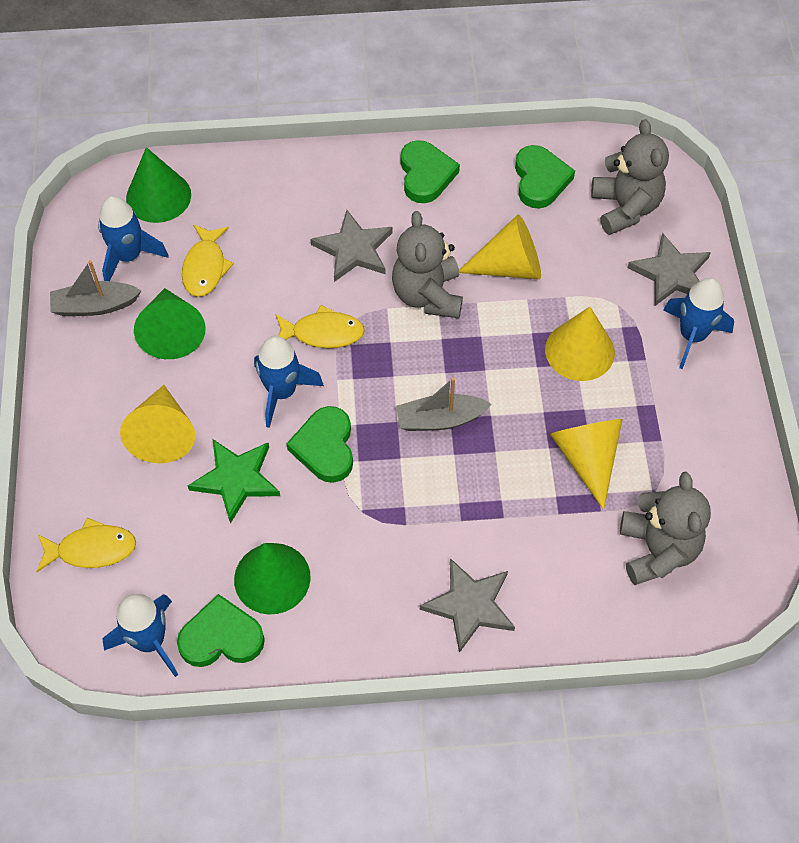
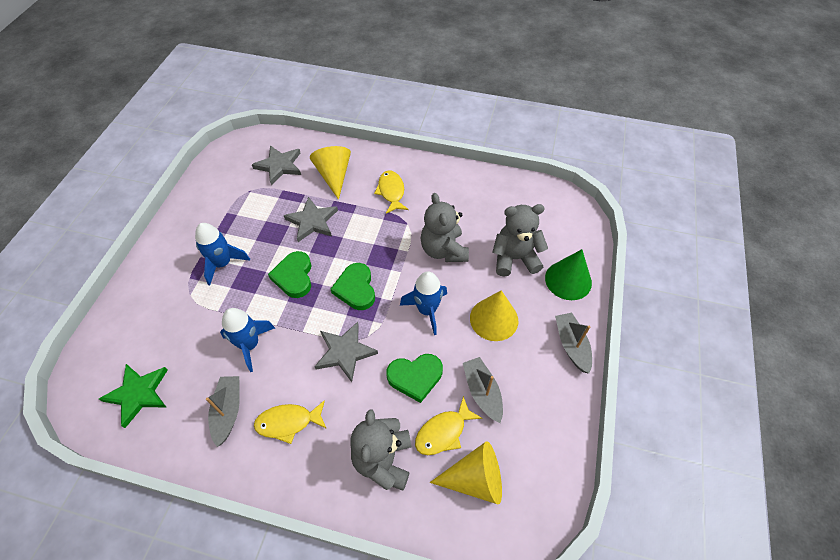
blue rocket: 4 -> 3
green cone: 3 -> 1
green heart: 4 -> 3
grey boat: 2 -> 3
yellow cone: 4 -> 3

